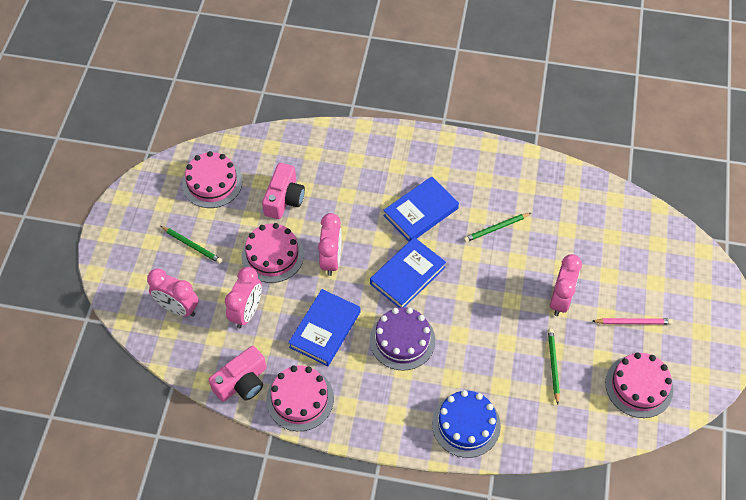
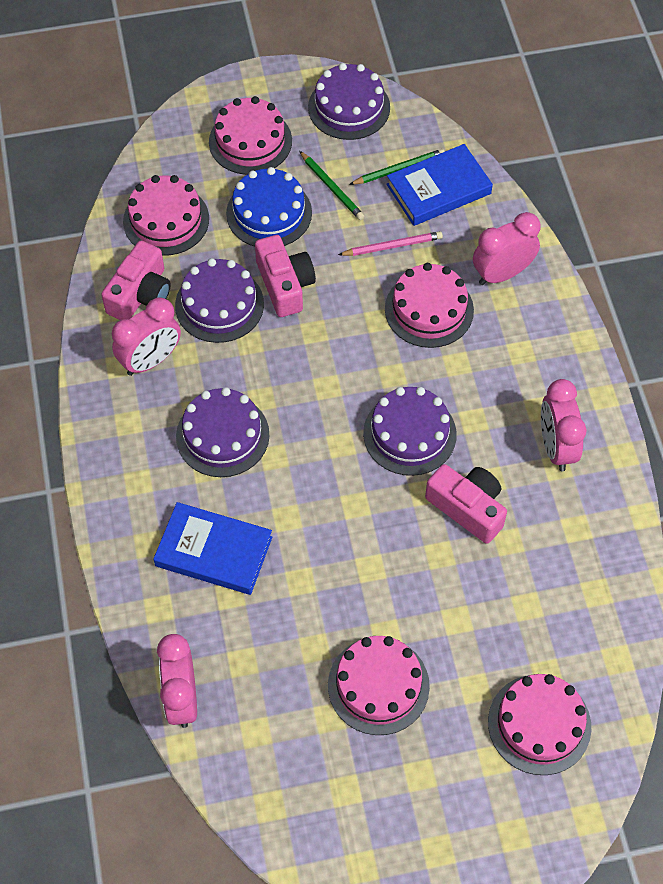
blue book: 3 -> 2
green pencil: 3 -> 2
pink cake: 4 -> 5
pink camera: 2 -> 3
purple cake: 1 -> 4

